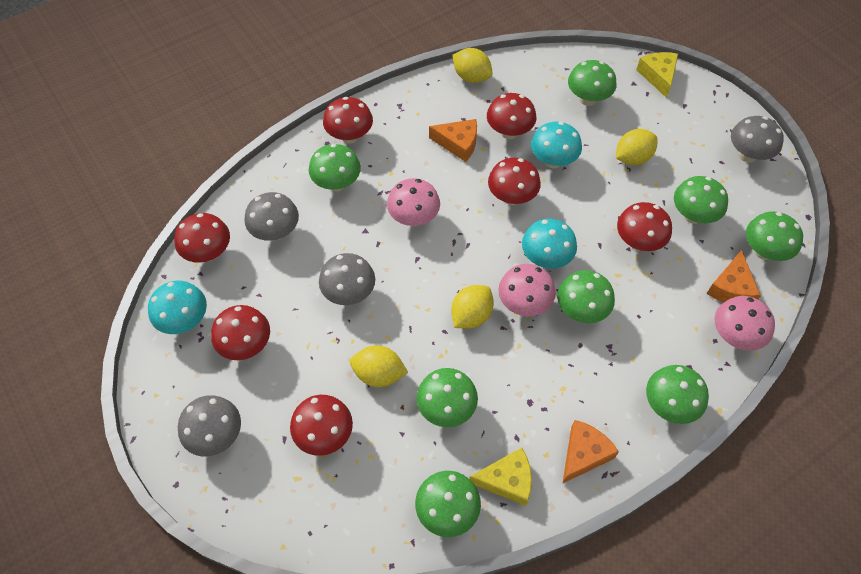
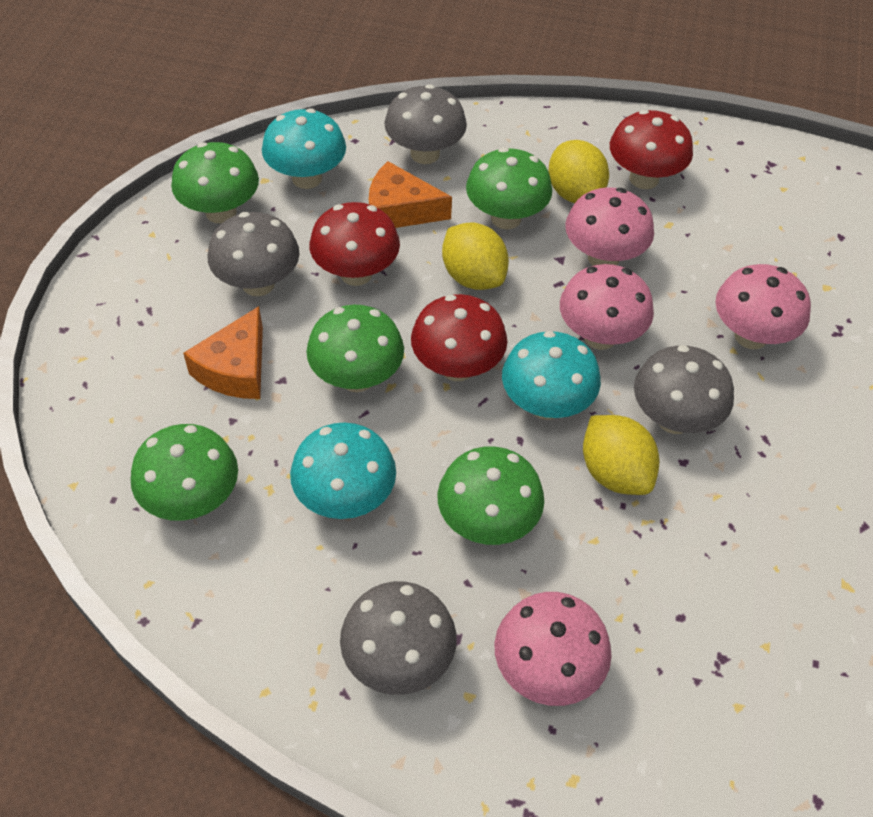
green mushroom: 8 -> 5
orange cheese: 3 -> 2
pink mushroom: 3 -> 4
red mushroom: 7 -> 3
yellow cheese: 2 -> 0
yellow lemon: 4 -> 3

